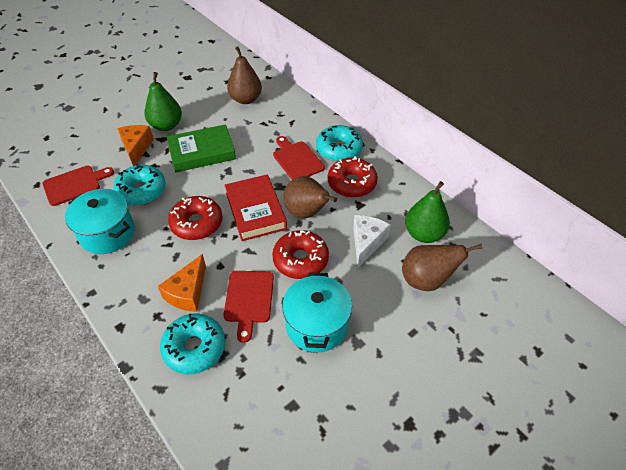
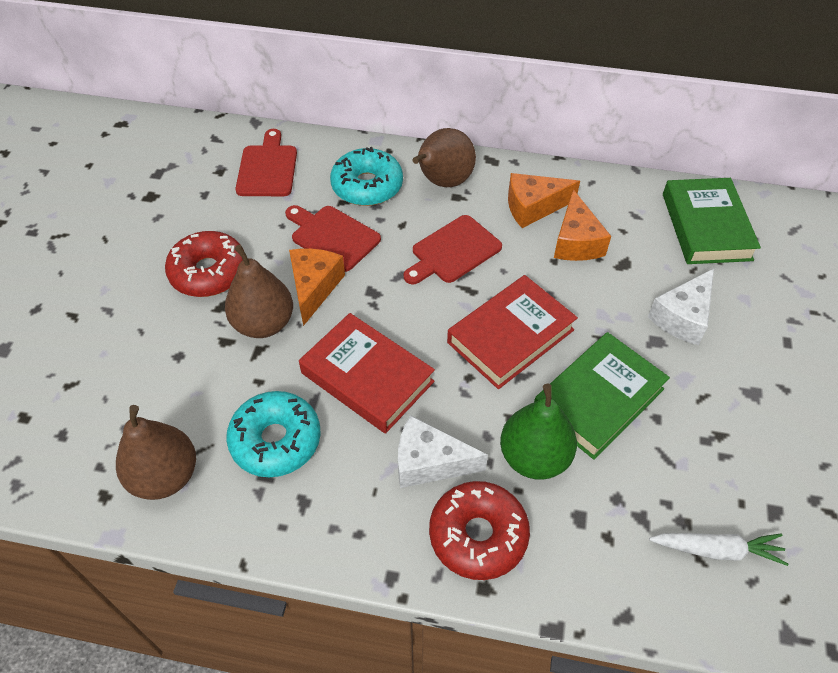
green book: 1 -> 2
green pear: 2 -> 1
orange cheese: 2 -> 3
red book: 1 -> 2
red donut: 3 -> 2
turquoise donut: 3 -> 2
turquoise pot: 2 -> 0
white carrot: 0 -> 1
white cheese: 1 -> 2

